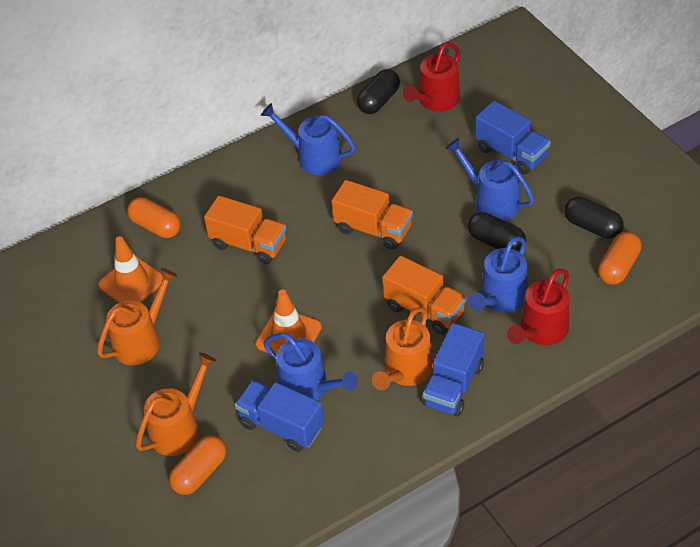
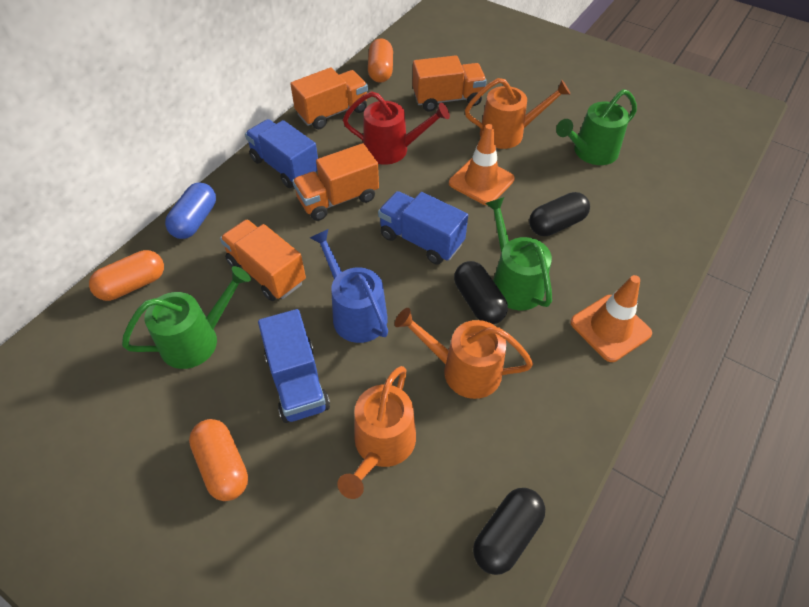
blue capsule: 0 -> 1
blue watering can: 4 -> 1
green watering can: 0 -> 3
orange truck: 3 -> 4
red watering can: 2 -> 1

